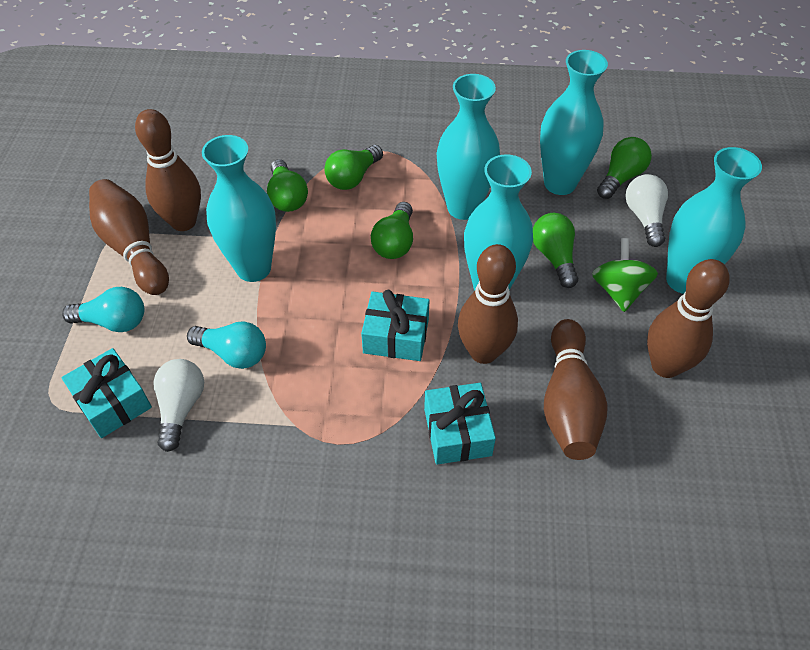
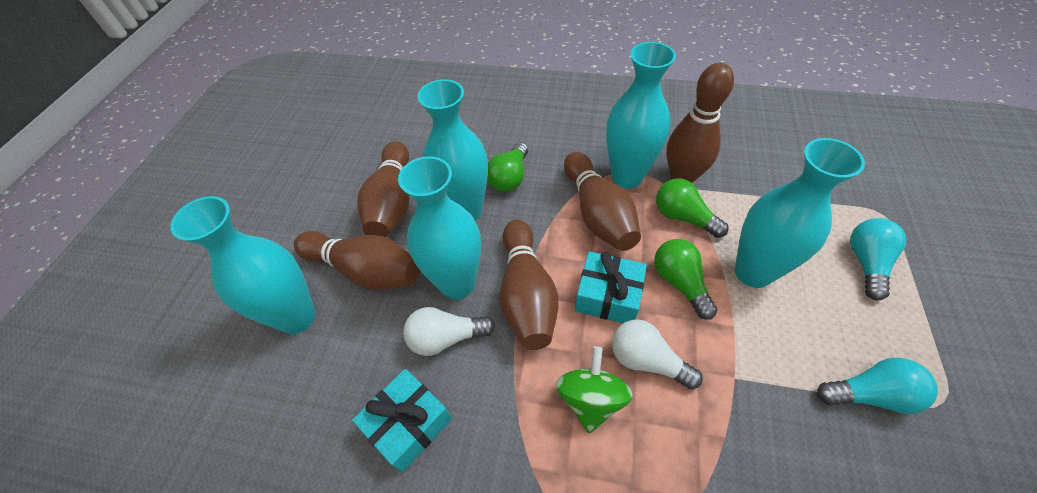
green light bulb: 5 -> 3
turquoise gift: 3 -> 2

